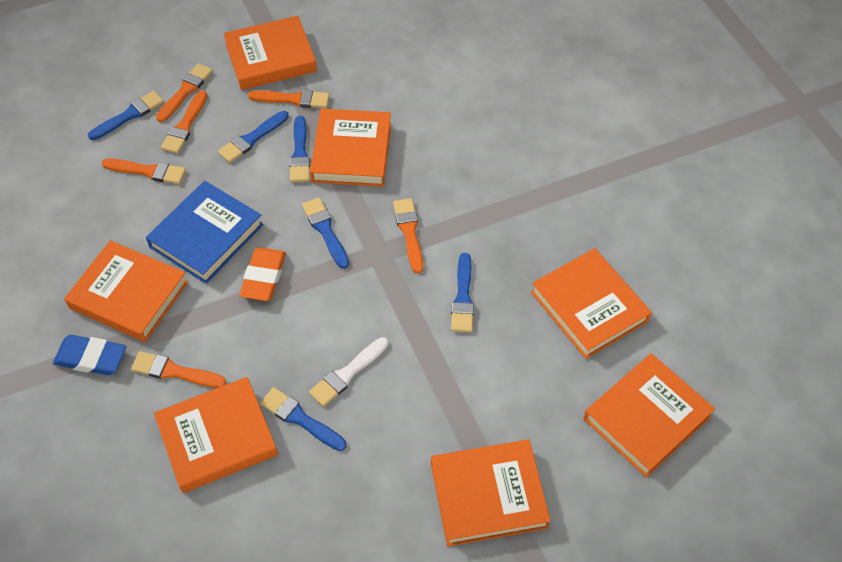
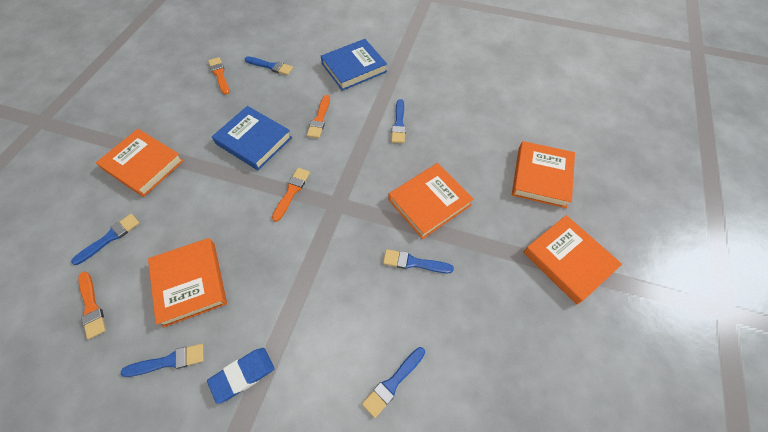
blue book: 1 -> 2
orange book: 7 -> 5
orange brush: 6 -> 4
orange eraser: 1 -> 0
white brush: 1 -> 0

